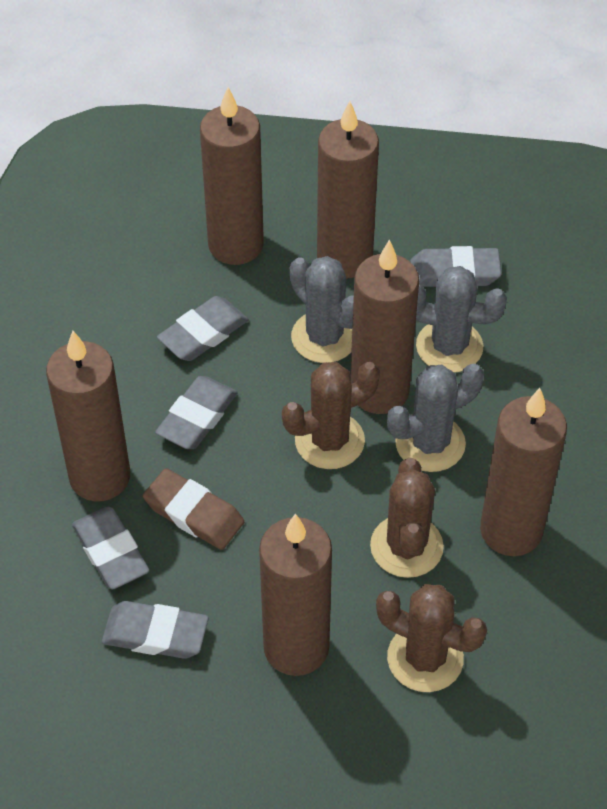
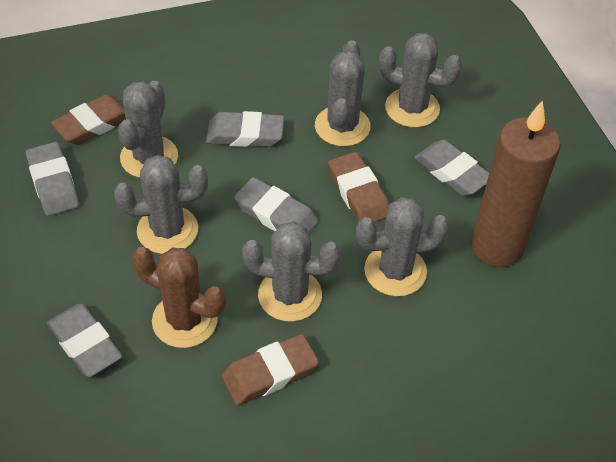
brown cactus: 3 -> 1
brown candle: 6 -> 1
brown eraser: 1 -> 3
grey cactus: 3 -> 6

